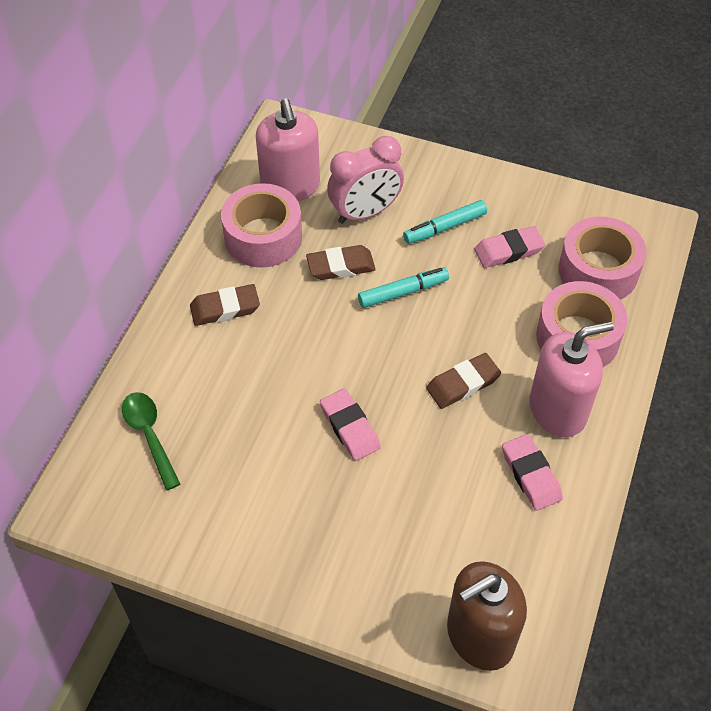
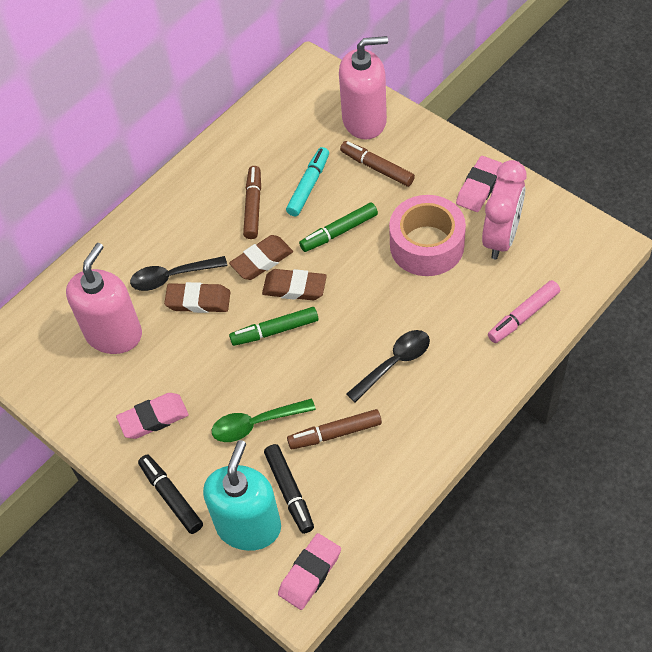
black marker: 0 -> 2
black spoon: 0 -> 2
brown marker: 0 -> 3
brown soap dispenser: 1 -> 0
green marker: 0 -> 2
pink marker: 0 -> 1
pink tape: 3 -> 1
turquoise marker: 2 -> 1
turquoise soap dispenser: 0 -> 1

